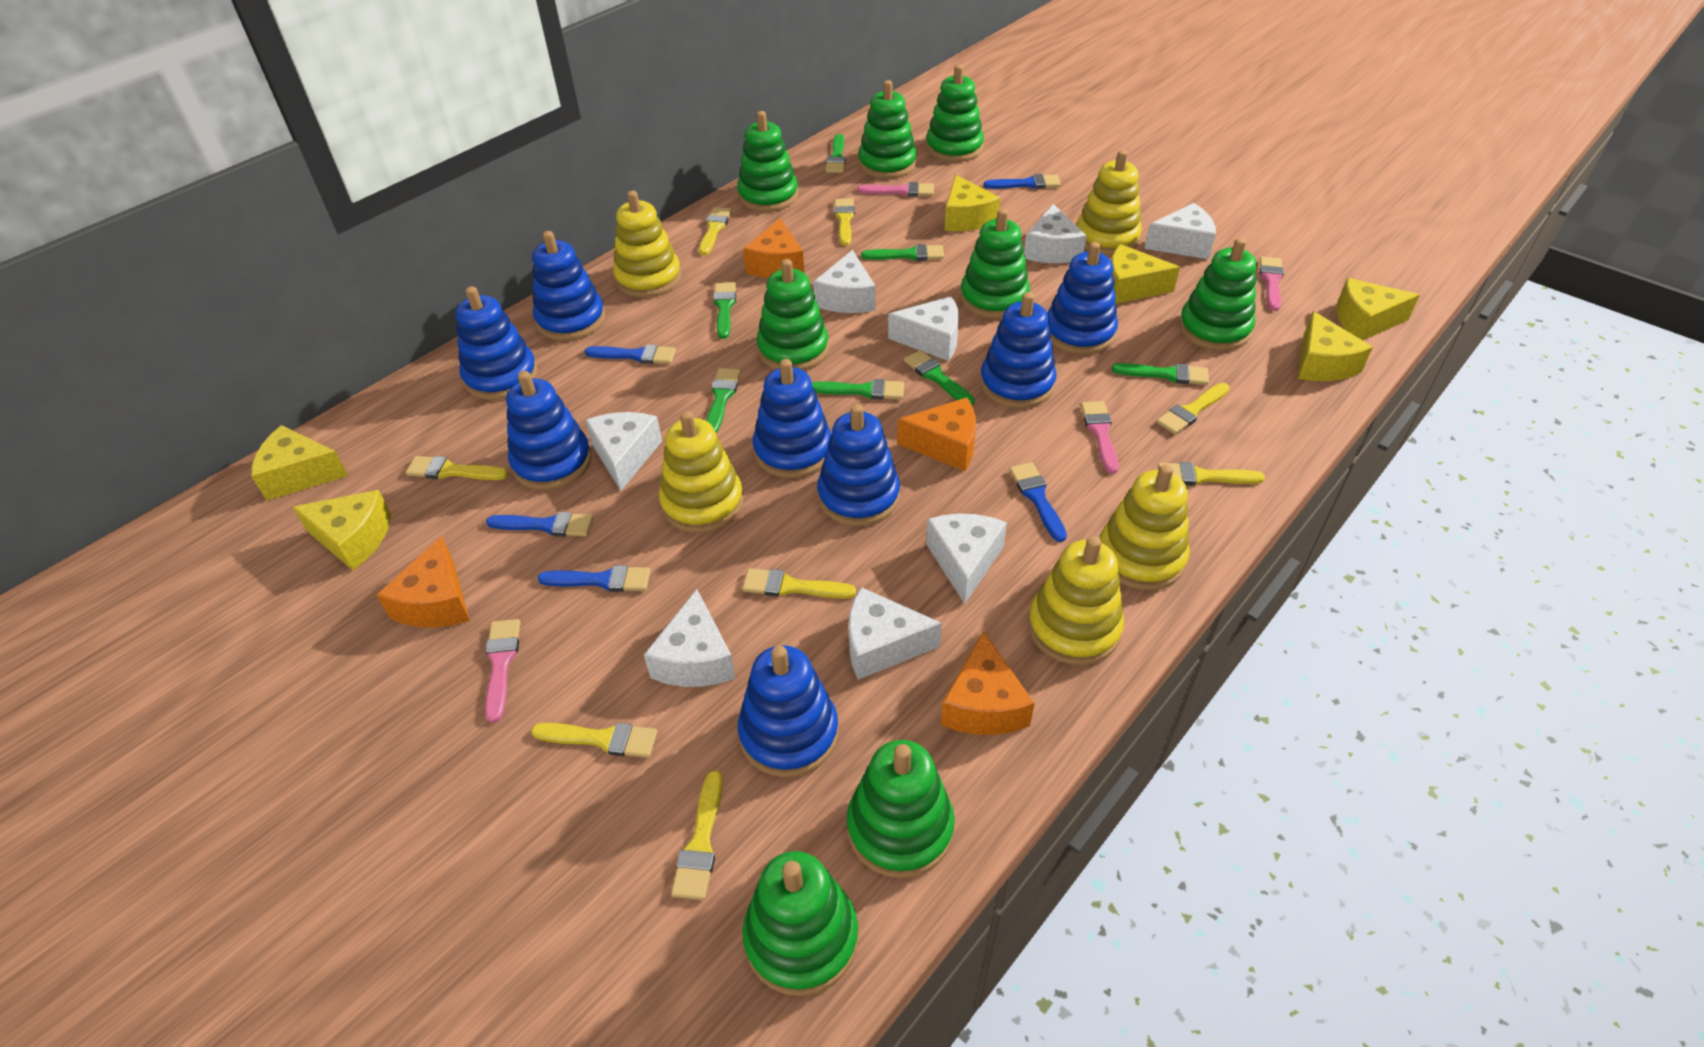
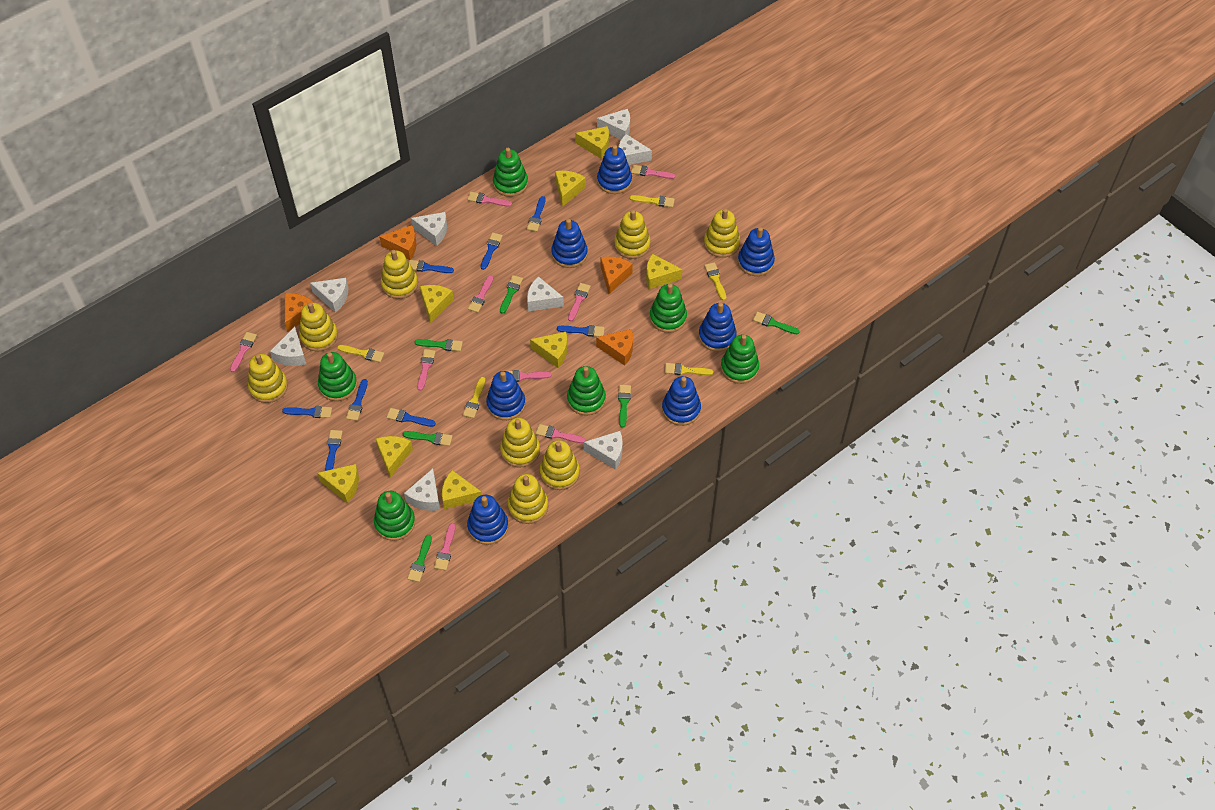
blue brush: 5 -> 8
blue stacking toy: 8 -> 7
green brush: 7 -> 6
green stacking toy: 8 -> 6
pink brush: 4 -> 9
yellow brush: 8 -> 5
yellow cheese: 6 -> 8
yellow stacking toy: 5 -> 8

